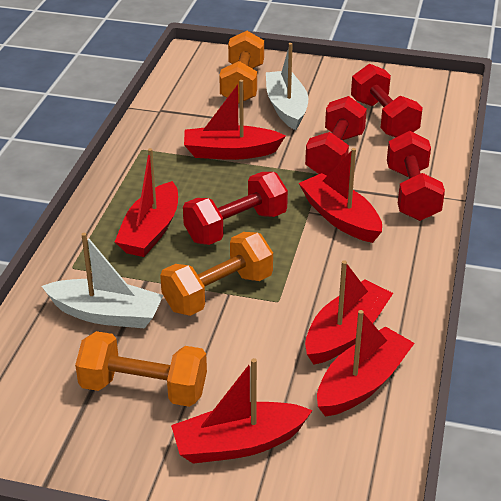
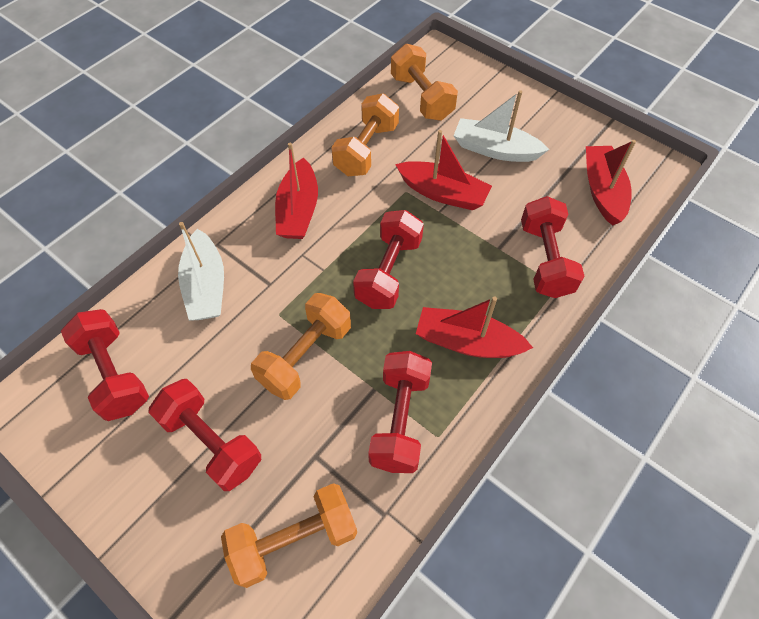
orange dumbbell: 3 -> 4
red boat: 6 -> 4
red dumbbell: 4 -> 5

